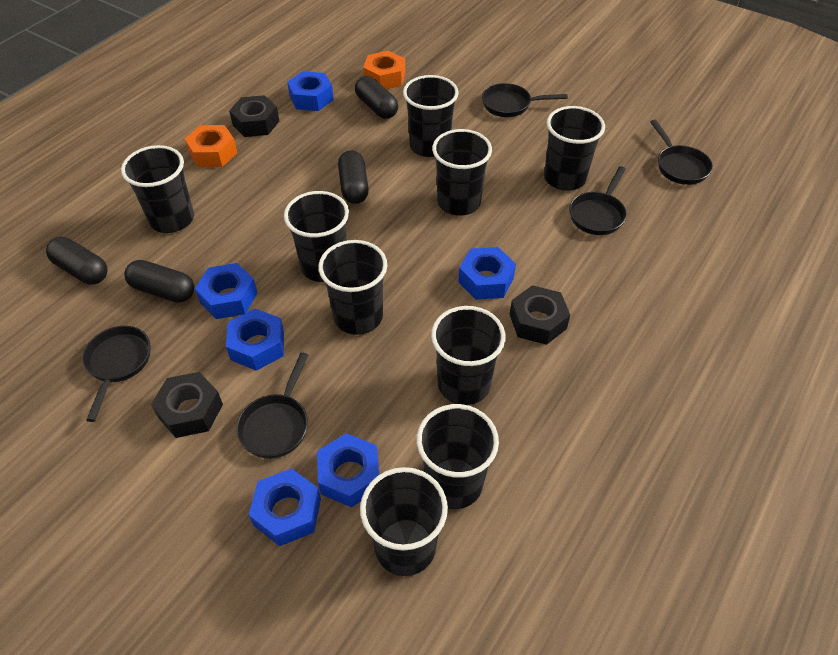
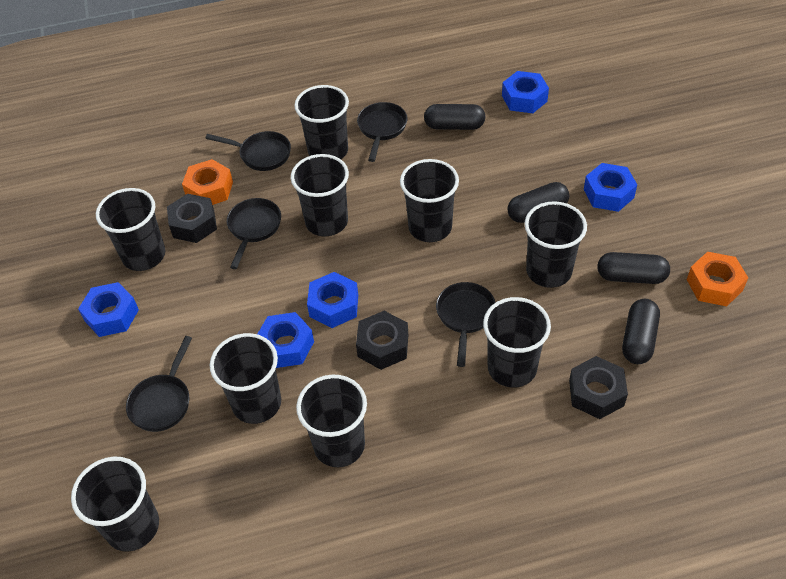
blue nut: 6 -> 5

